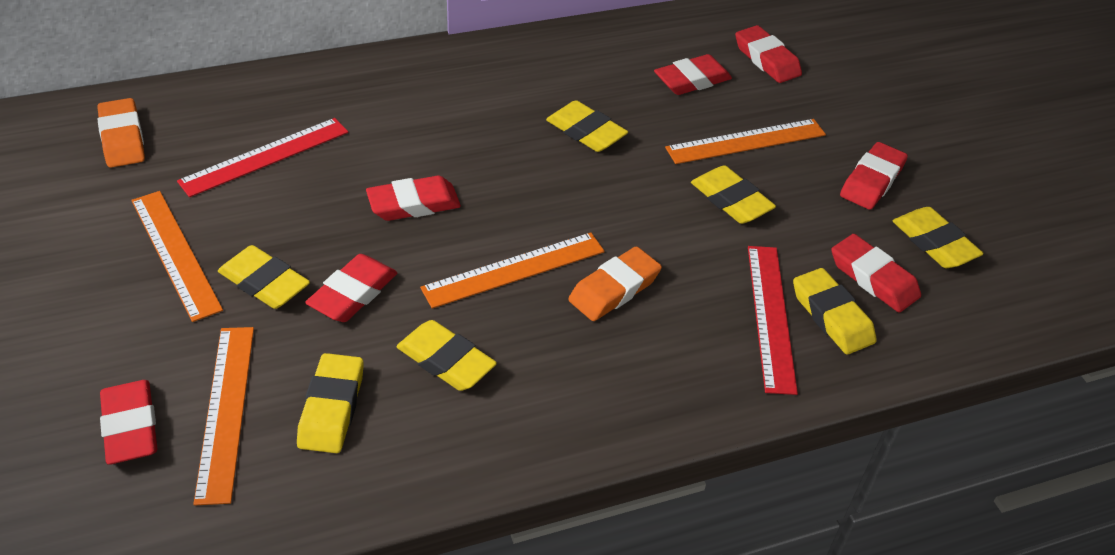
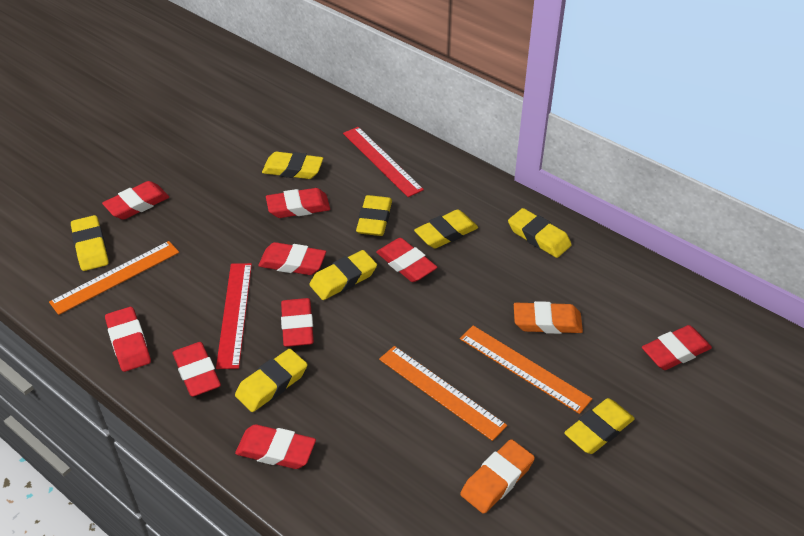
orange ruler: 4 -> 3
red eraser: 7 -> 9
yellow eraser: 7 -> 8

